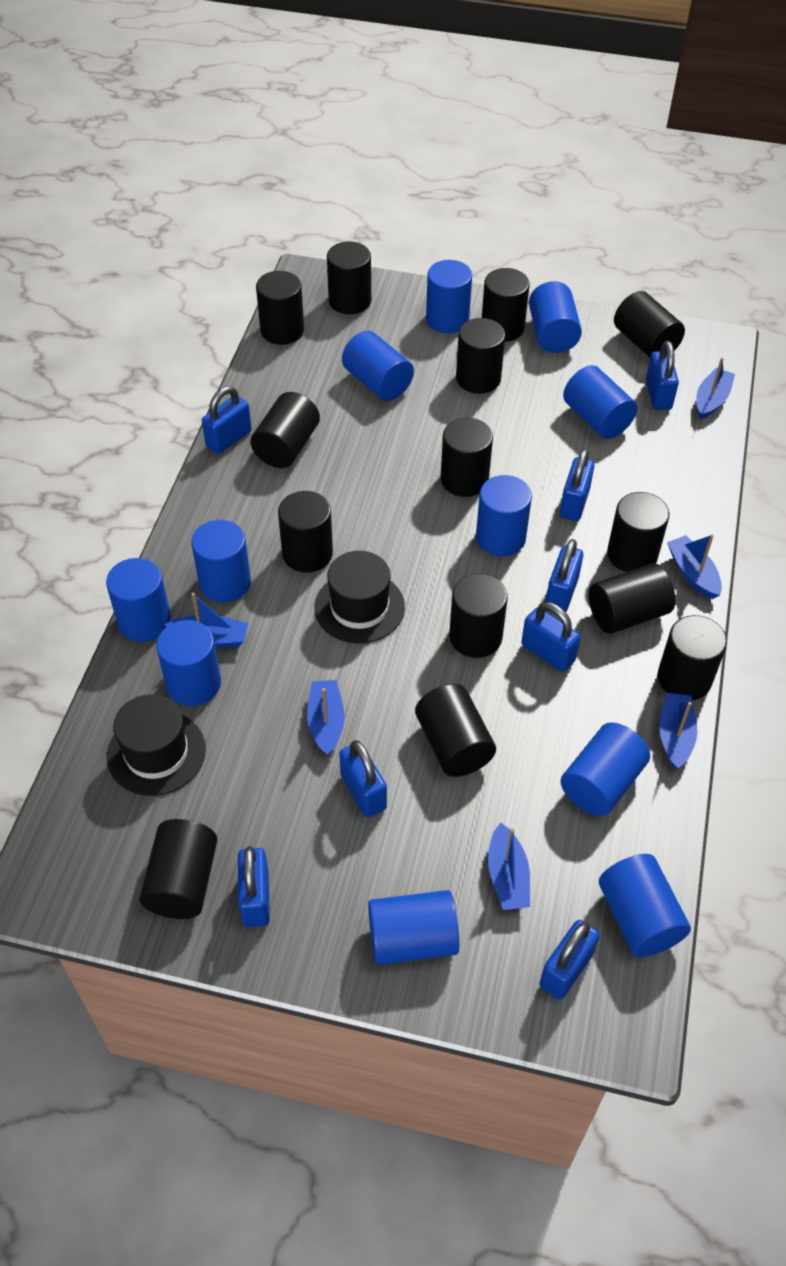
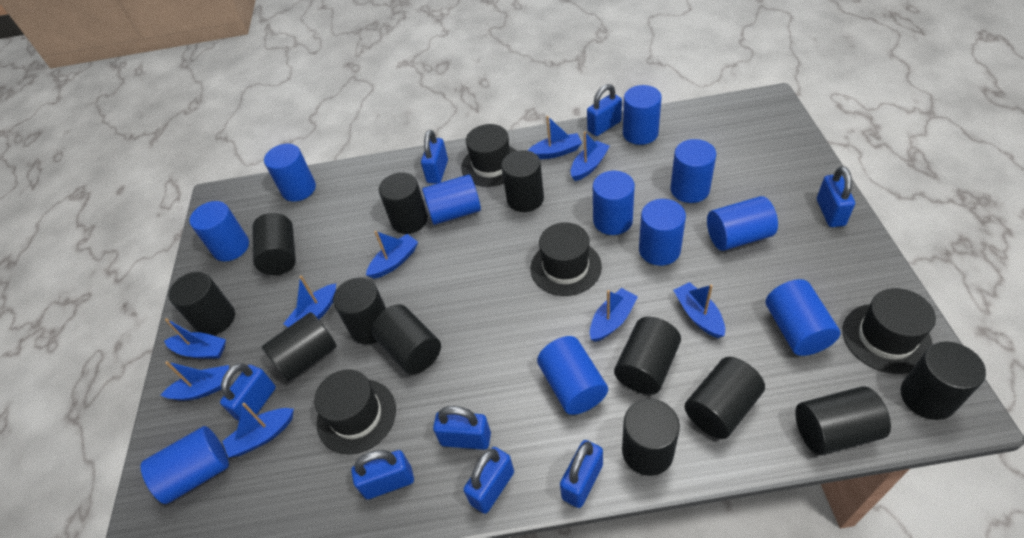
black cylinder: 14 -> 12
black hat: 2 -> 4
blue boat: 6 -> 9

